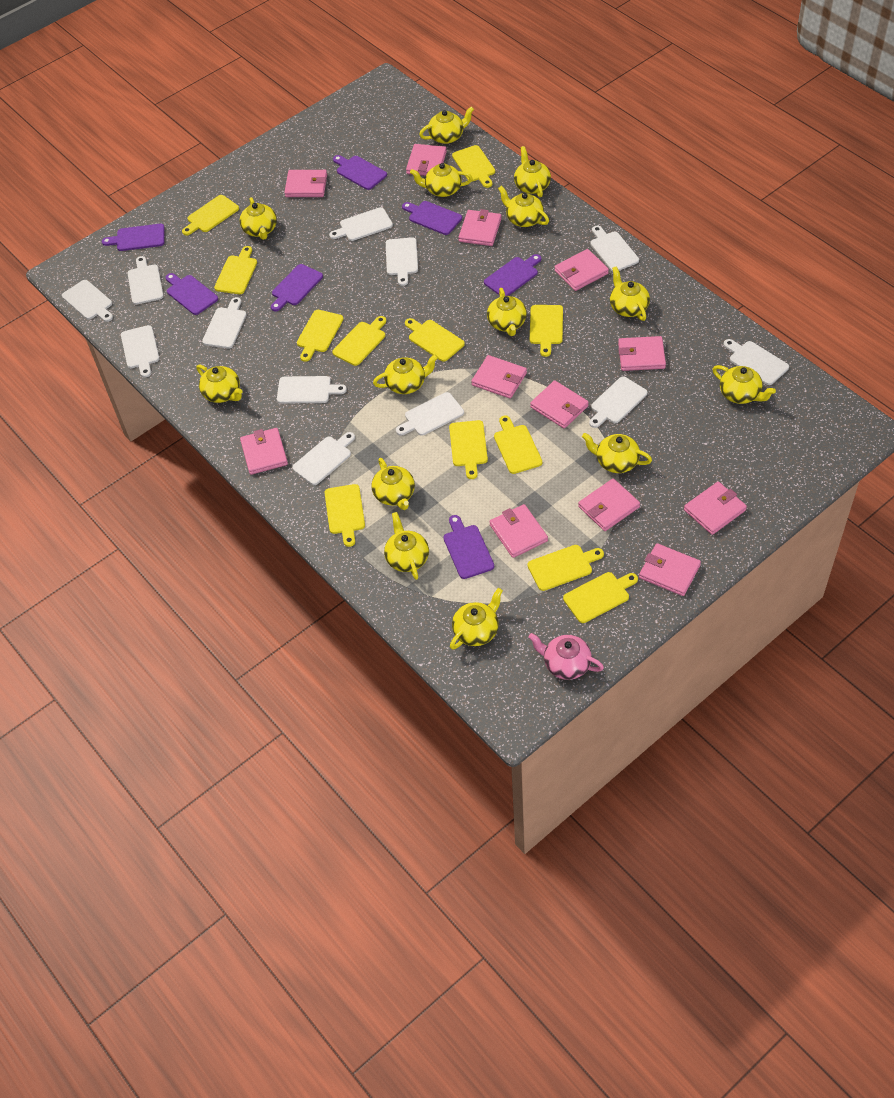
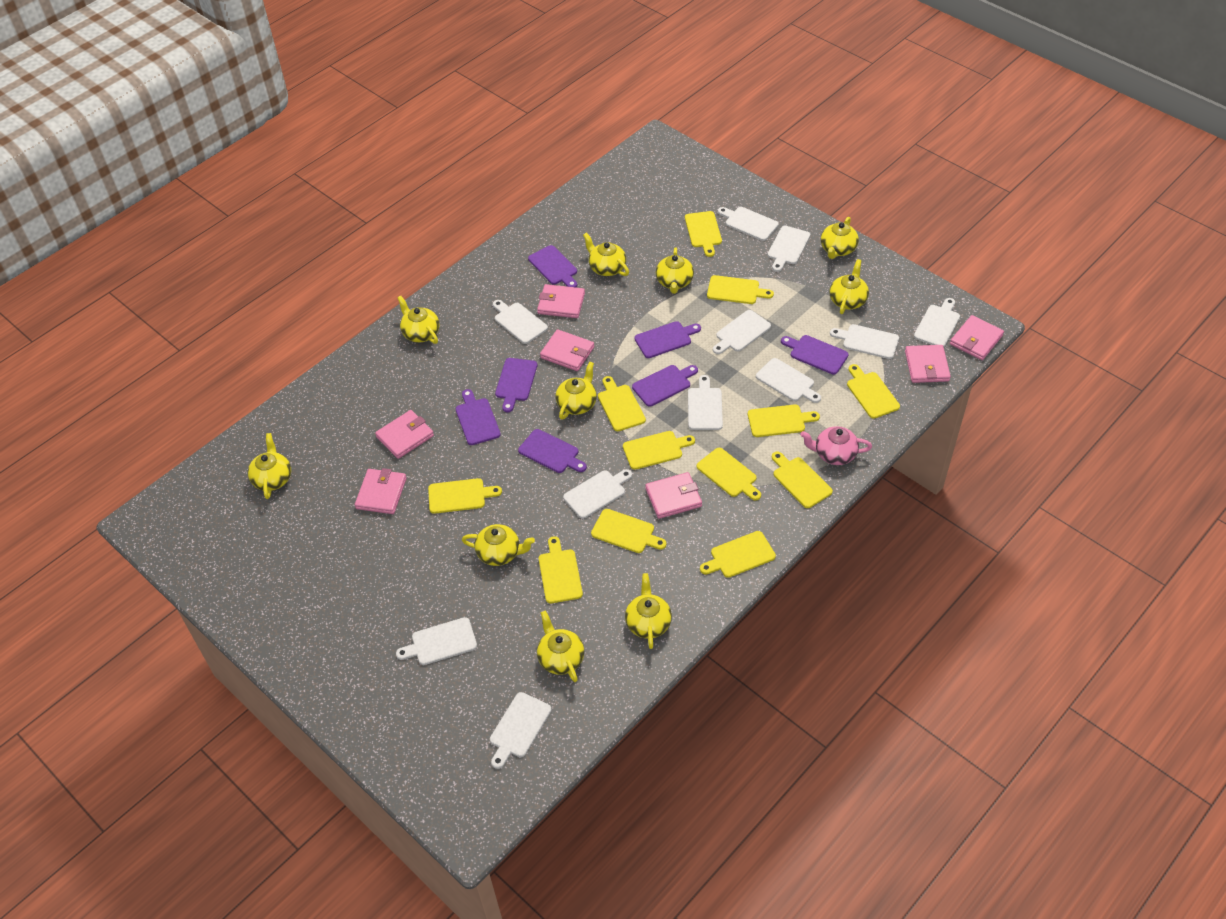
pink wallet: 12 -> 7
white cutting board: 12 -> 11
yellow teapot: 14 -> 10

